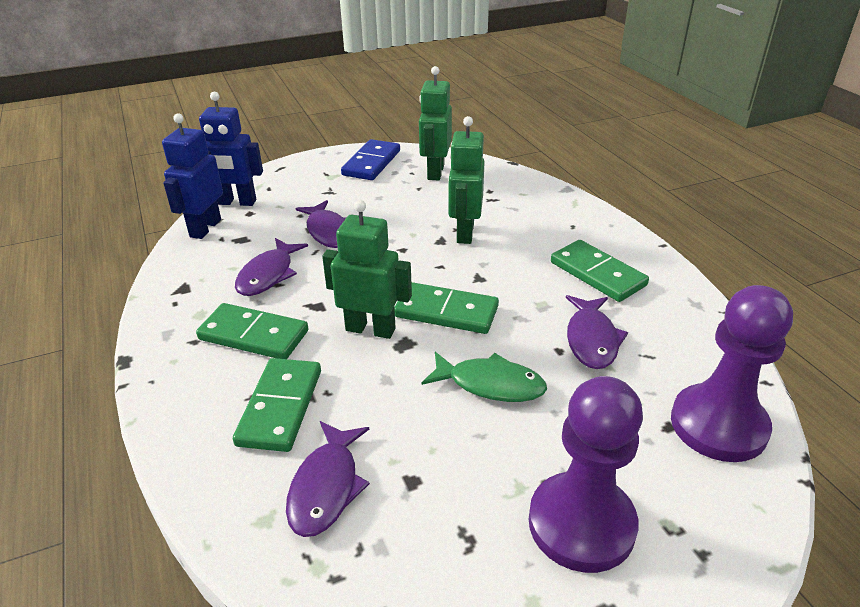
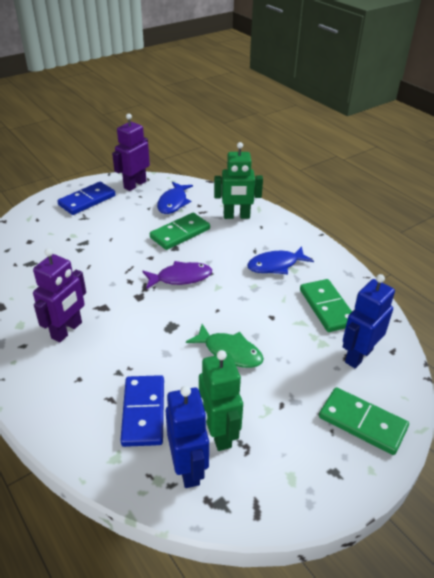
blue domino: 1 -> 2
blue fish: 0 -> 2
green domino: 4 -> 3
green robot: 3 -> 2
purple fish: 4 -> 1
purple pawn: 2 -> 0
purple robot: 0 -> 2

